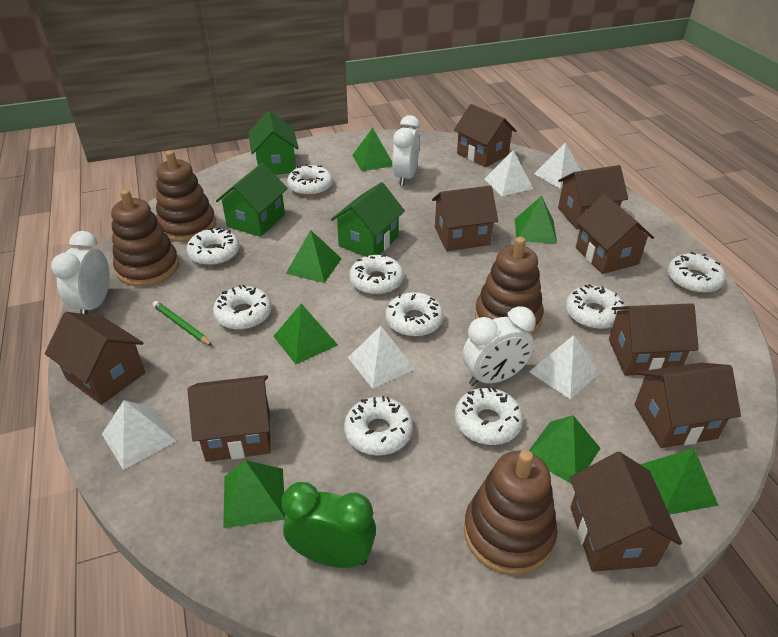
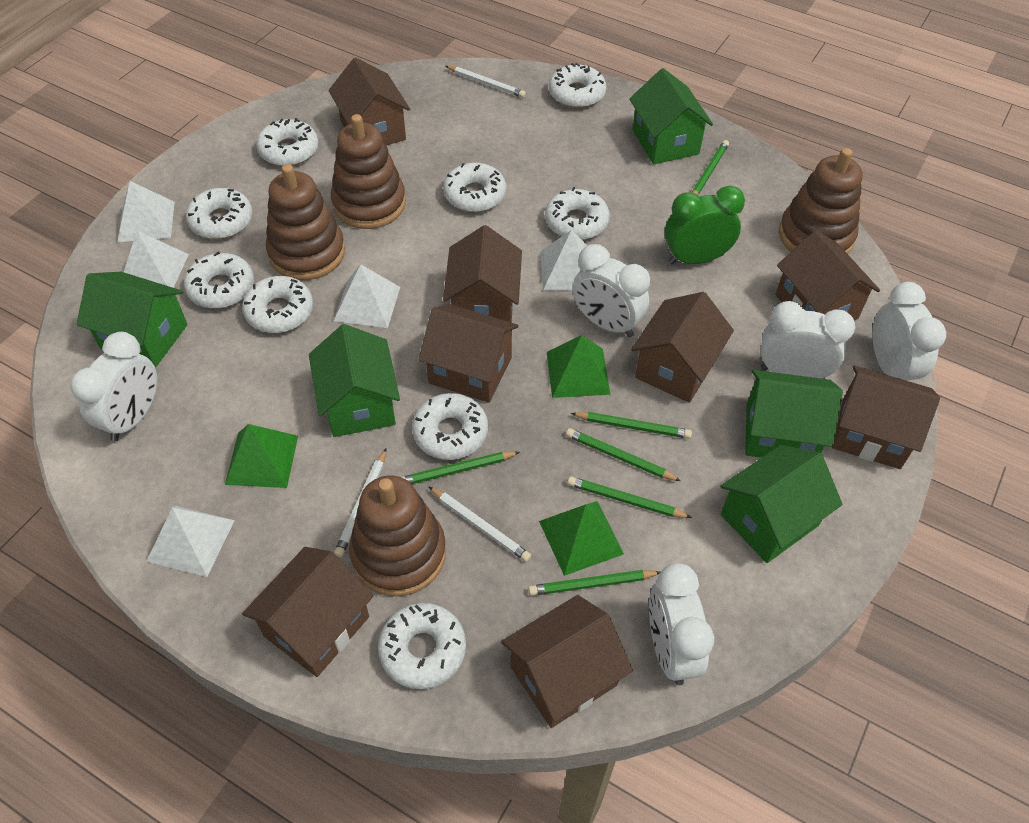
brown house: 9 -> 8
green house: 3 -> 5
green pencil: 1 -> 6
green pyramid: 7 -> 3
white clock: 3 -> 5
white pencil: 0 -> 3

